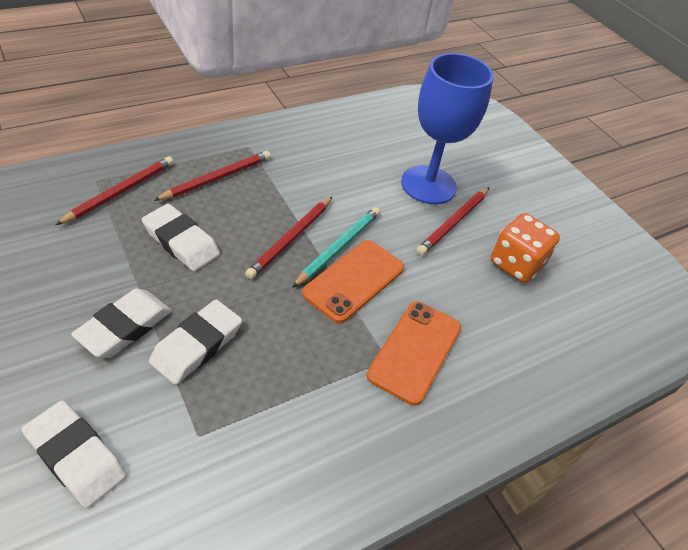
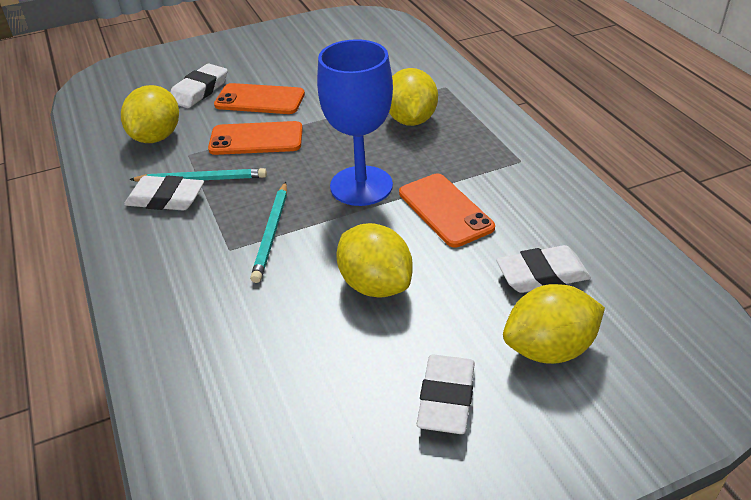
orange dice: 1 -> 0
orange phone: 2 -> 3
red pencil: 4 -> 0
turquoise pencil: 1 -> 2
yellow lemon: 0 -> 4

